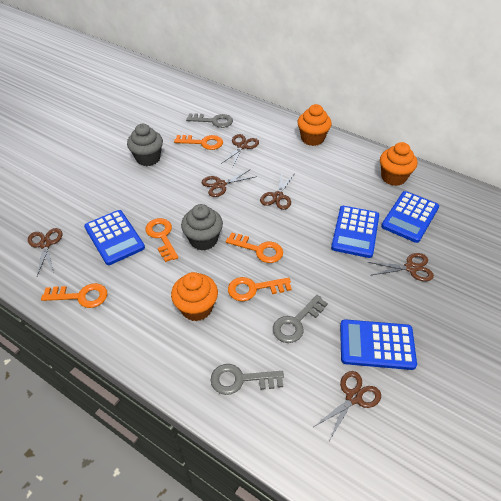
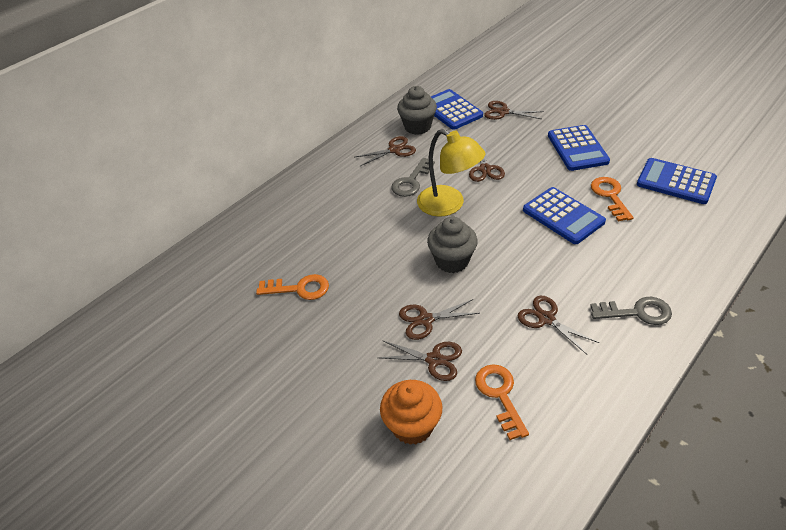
grey key: 3 -> 2
orange cupcake: 3 -> 1
orange key: 5 -> 3
yellow lamp: 0 -> 1

